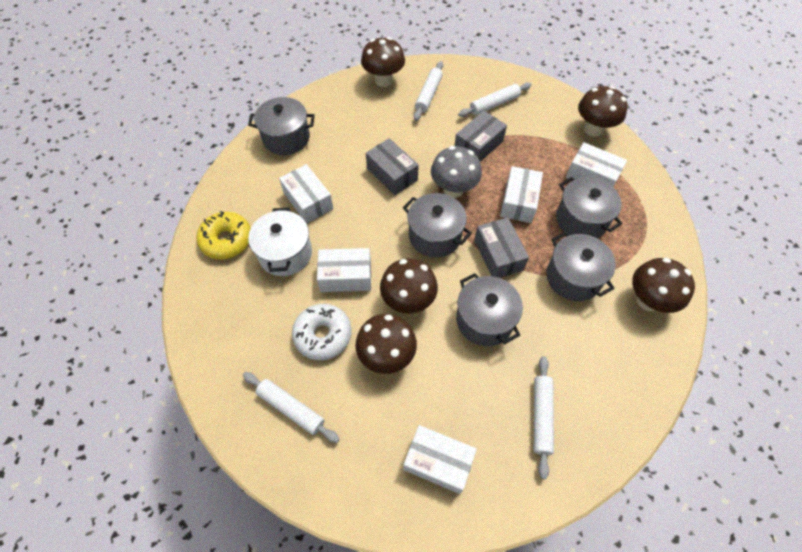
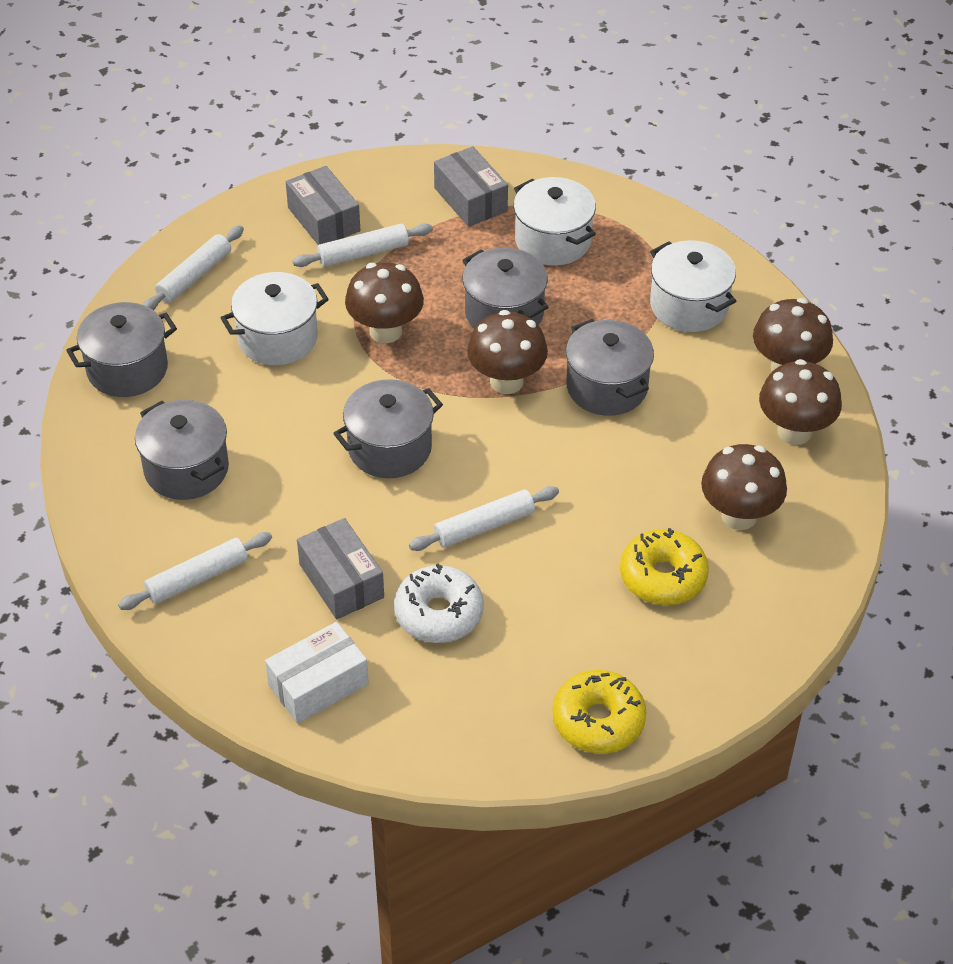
grey mushroom: 1 -> 0
white box: 5 -> 1
white pot: 1 -> 3
yellow donut: 1 -> 2

